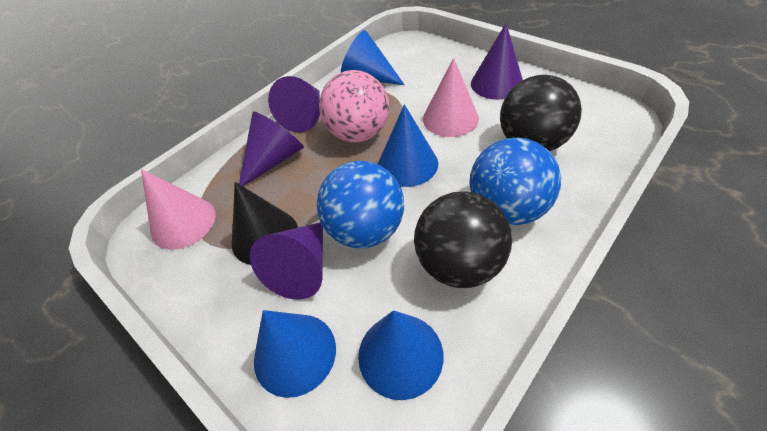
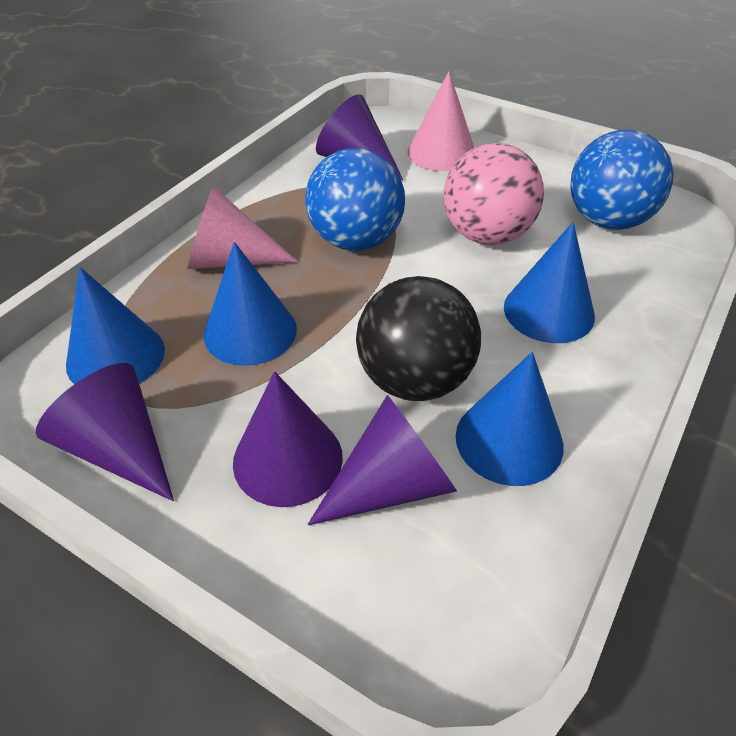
black ball: 2 -> 1
black cone: 1 -> 0

